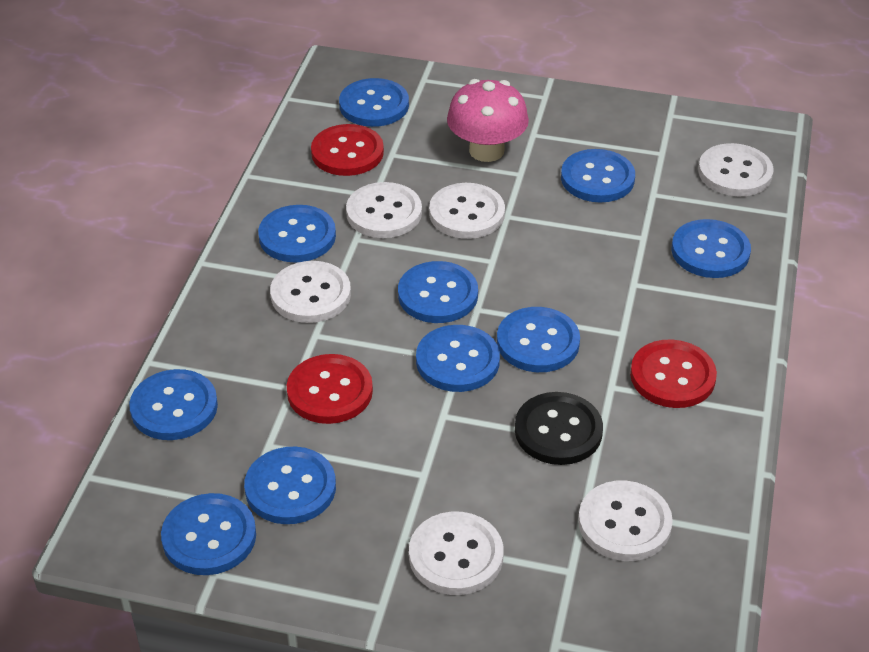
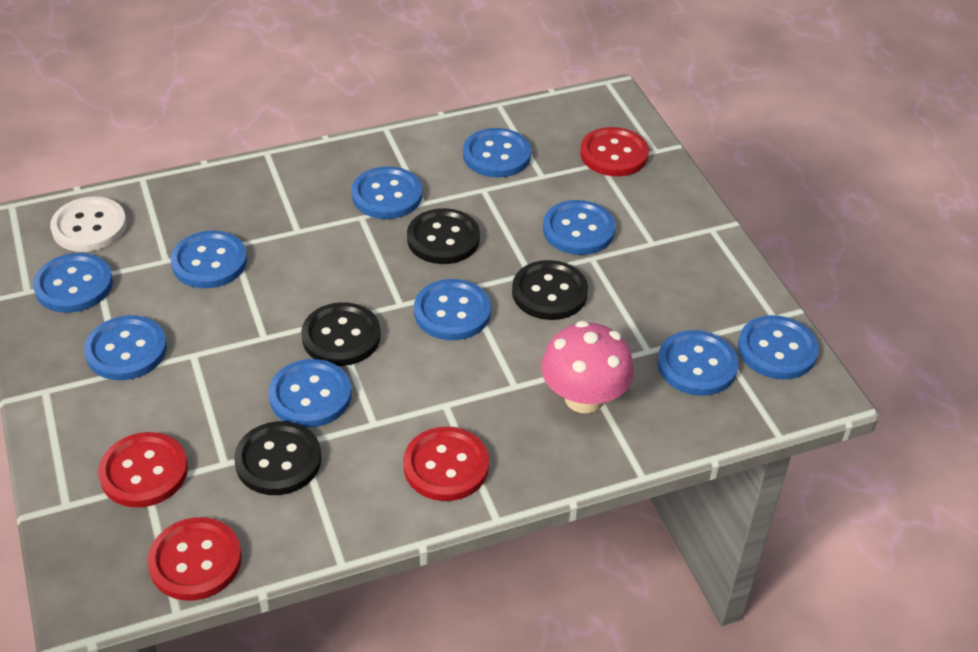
black button: 1 -> 4
red button: 3 -> 4
white button: 6 -> 1

